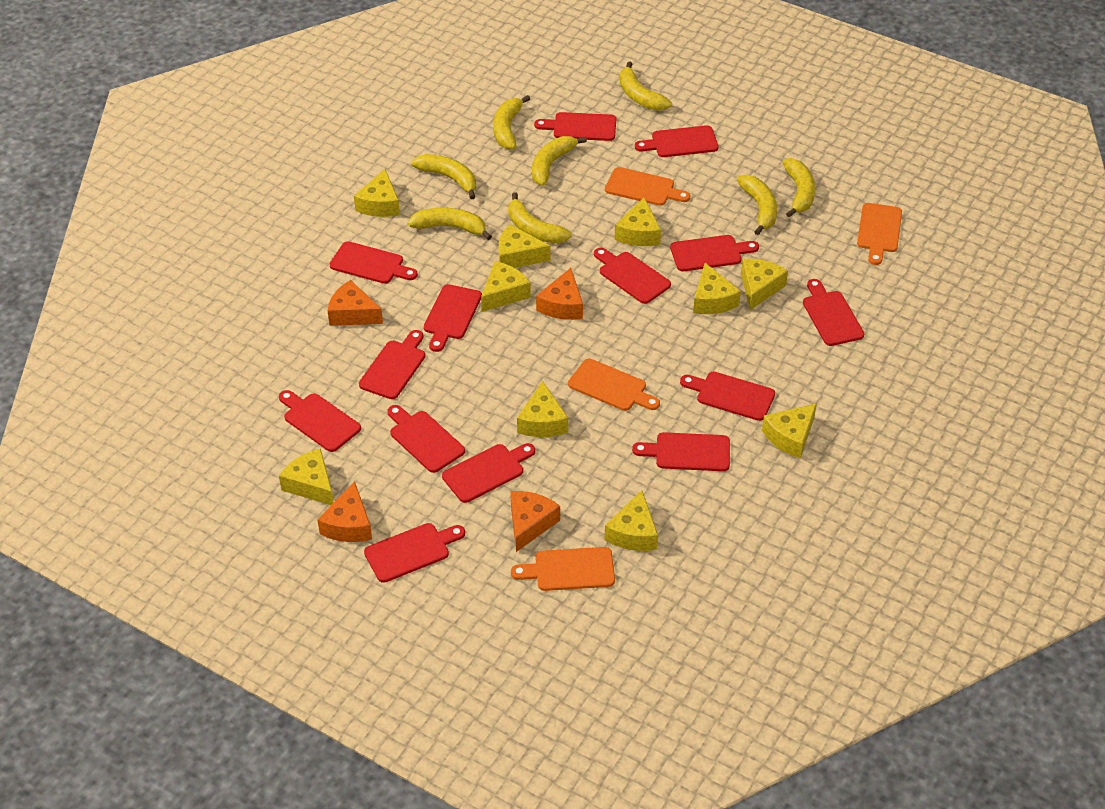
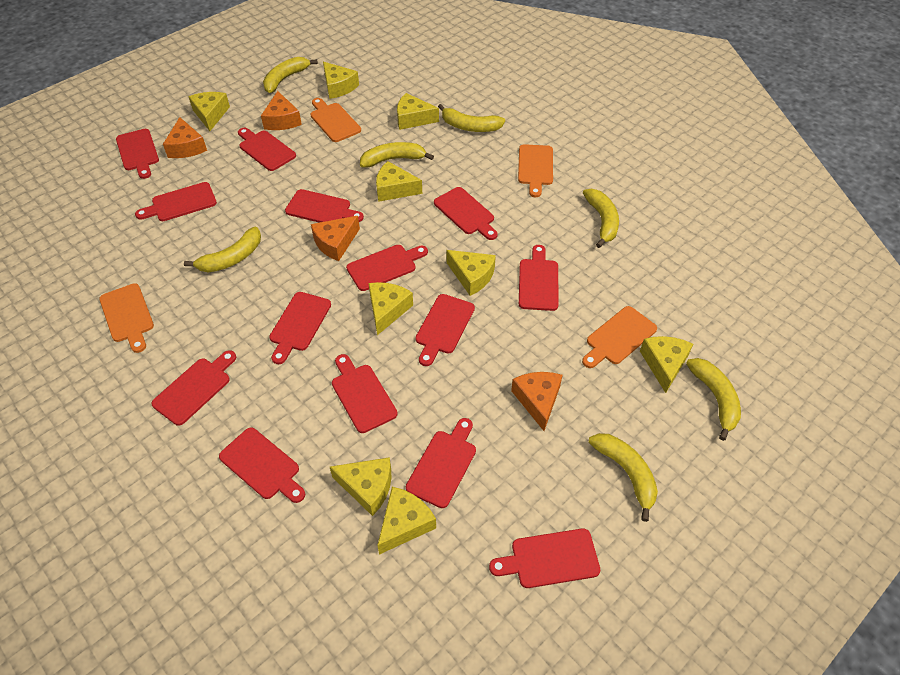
yellow banana: 8 -> 7
yellow cheese: 10 -> 9

